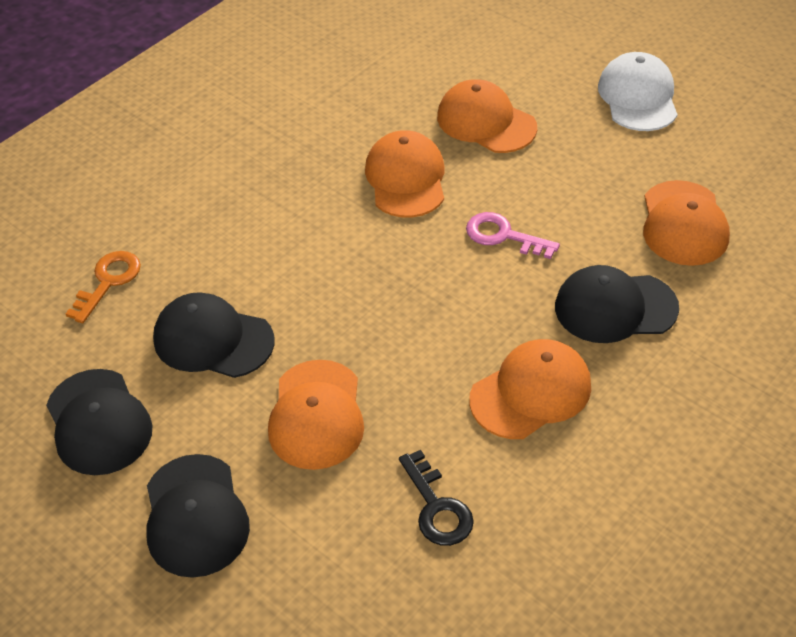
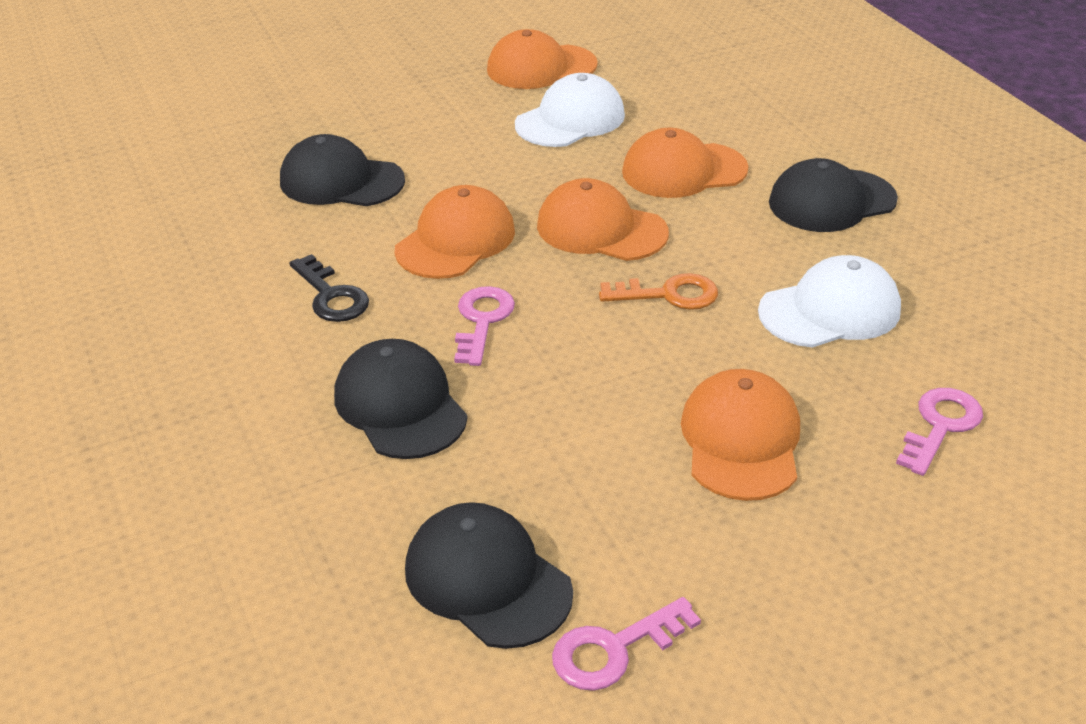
pink key: 1 -> 3
white cap: 1 -> 2

